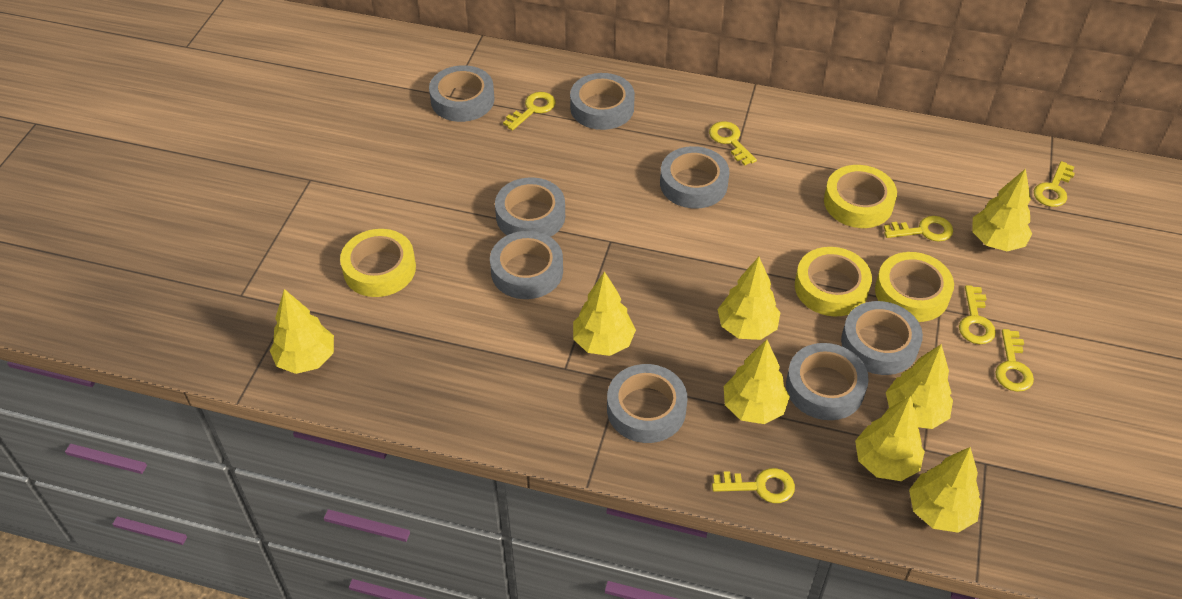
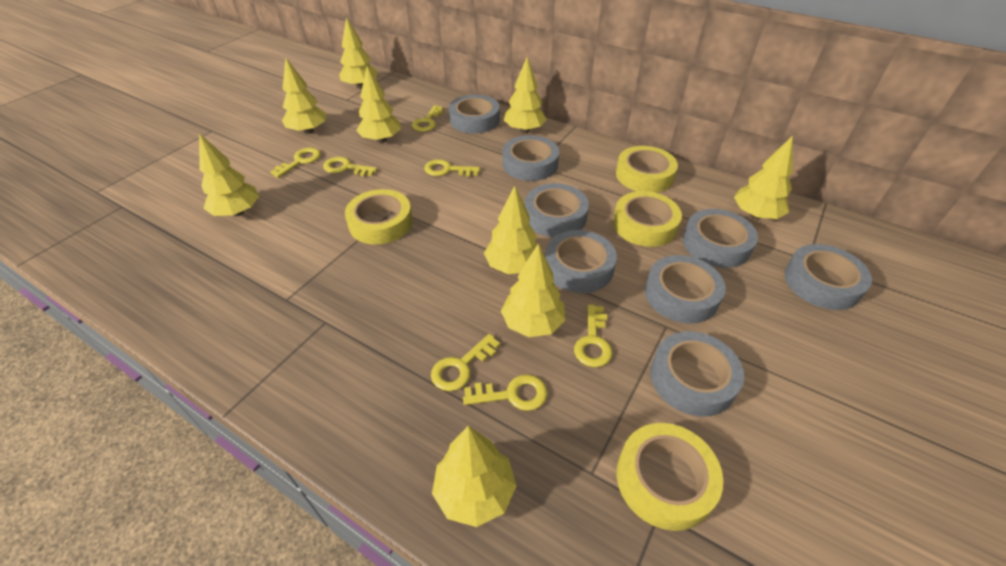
yellow tree: 8 -> 9

